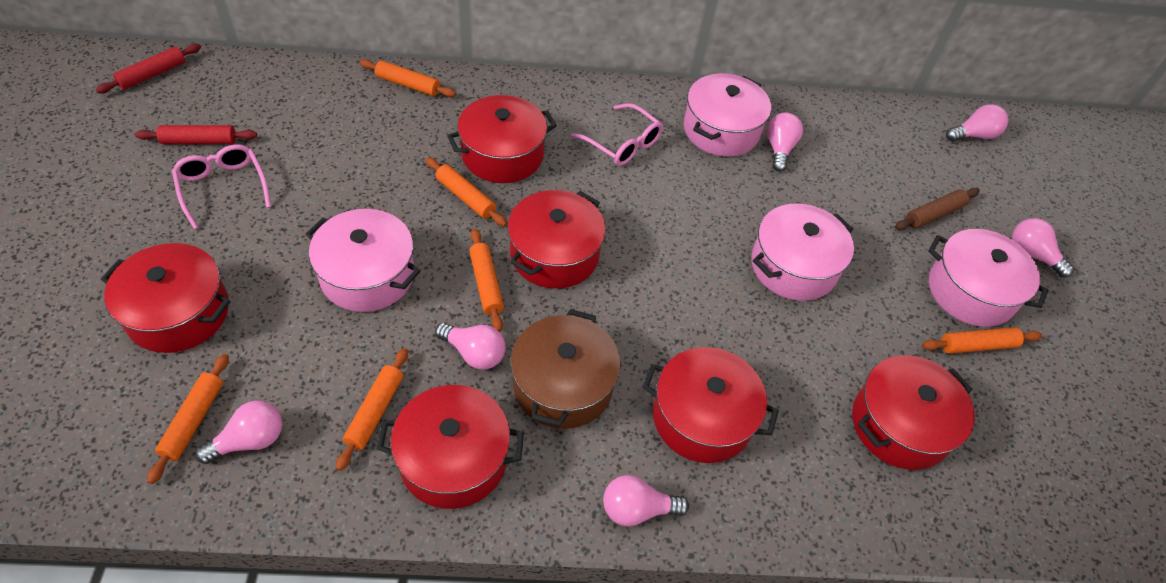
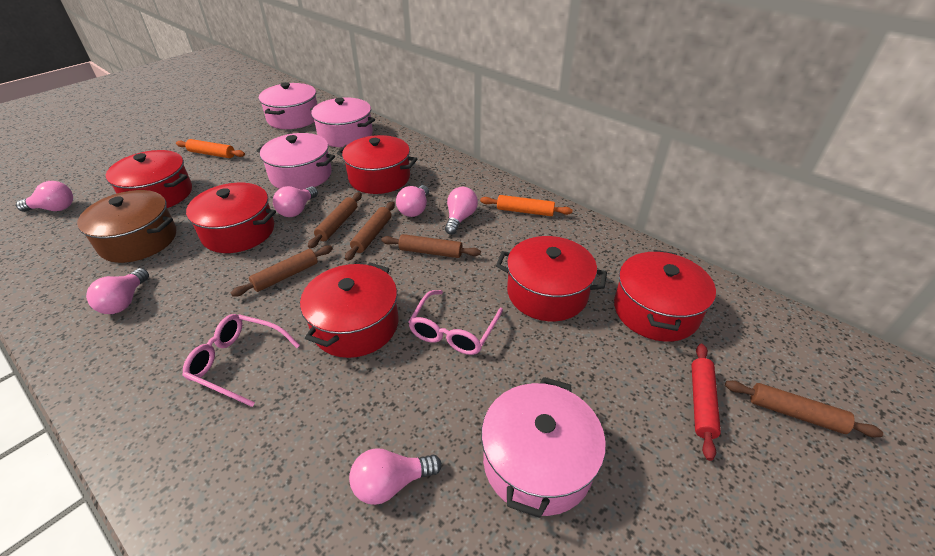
brown rolling pin: 1 -> 5
orange rolling pin: 6 -> 2
red rolling pin: 2 -> 1

